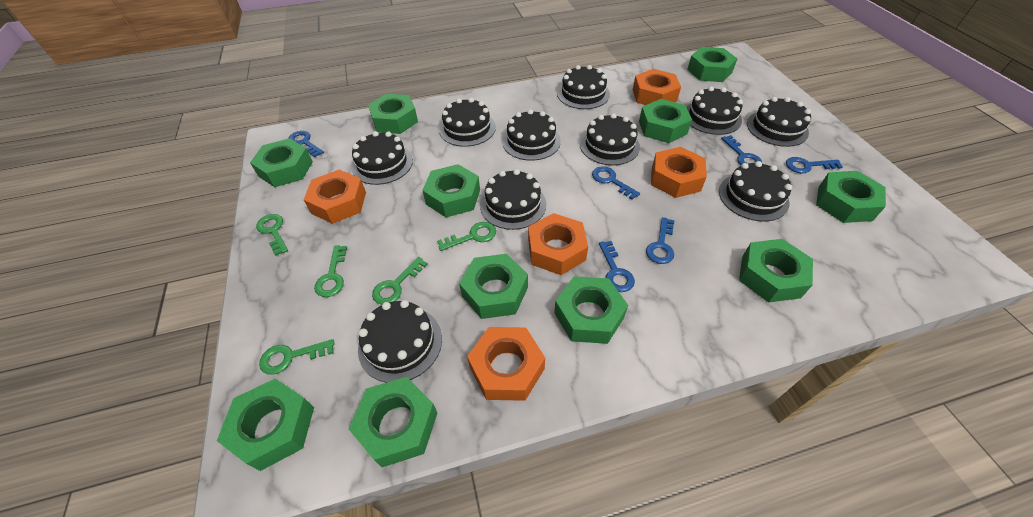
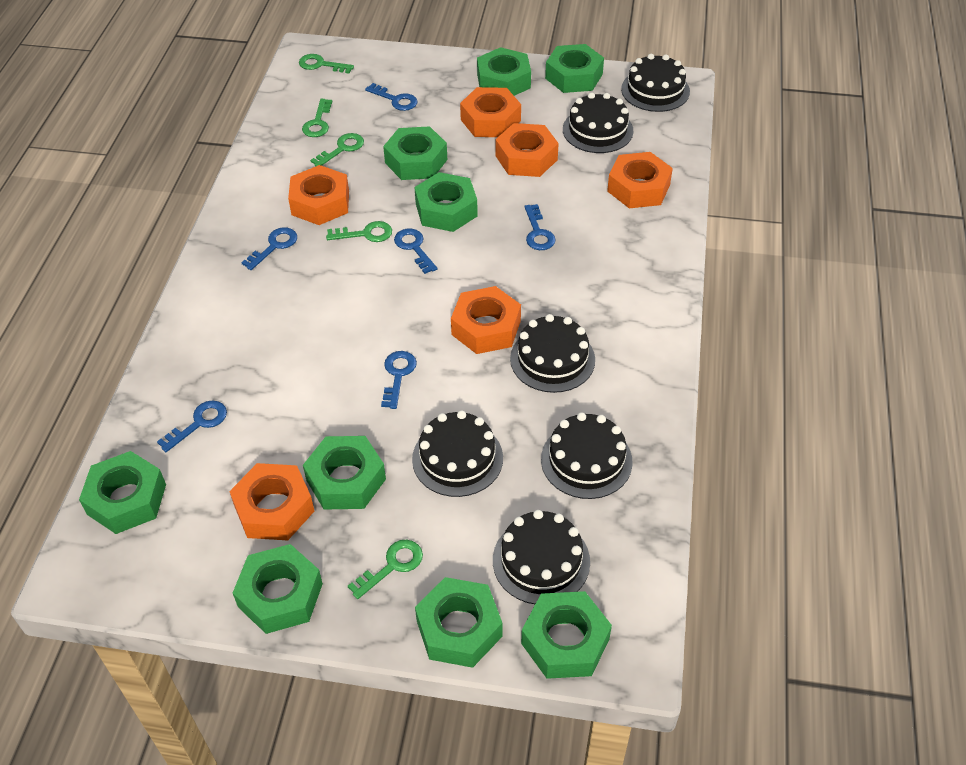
black cake: 10 -> 6
green nut: 11 -> 9
orange nut: 5 -> 6

